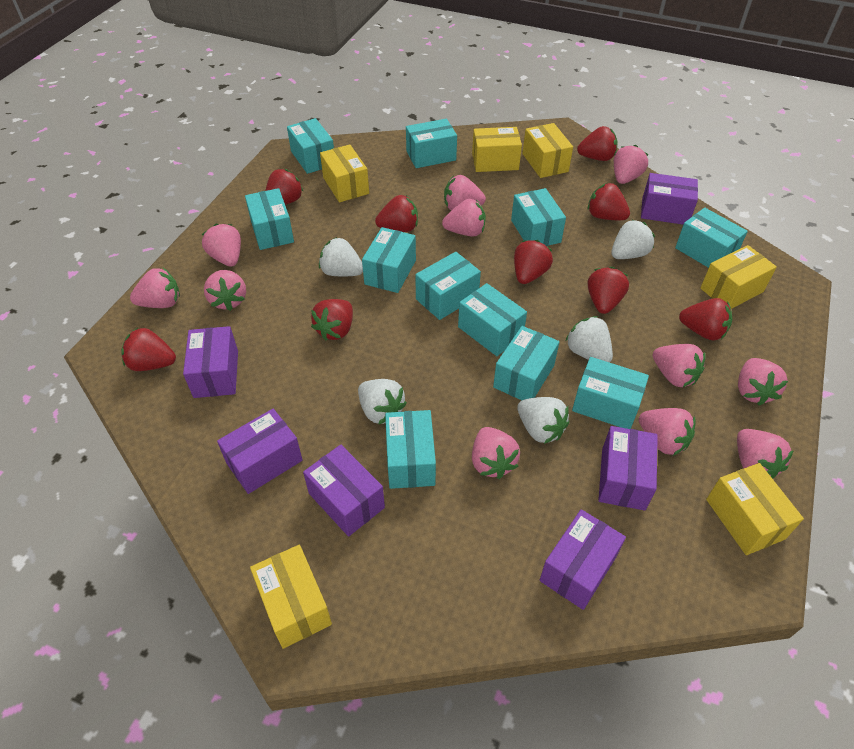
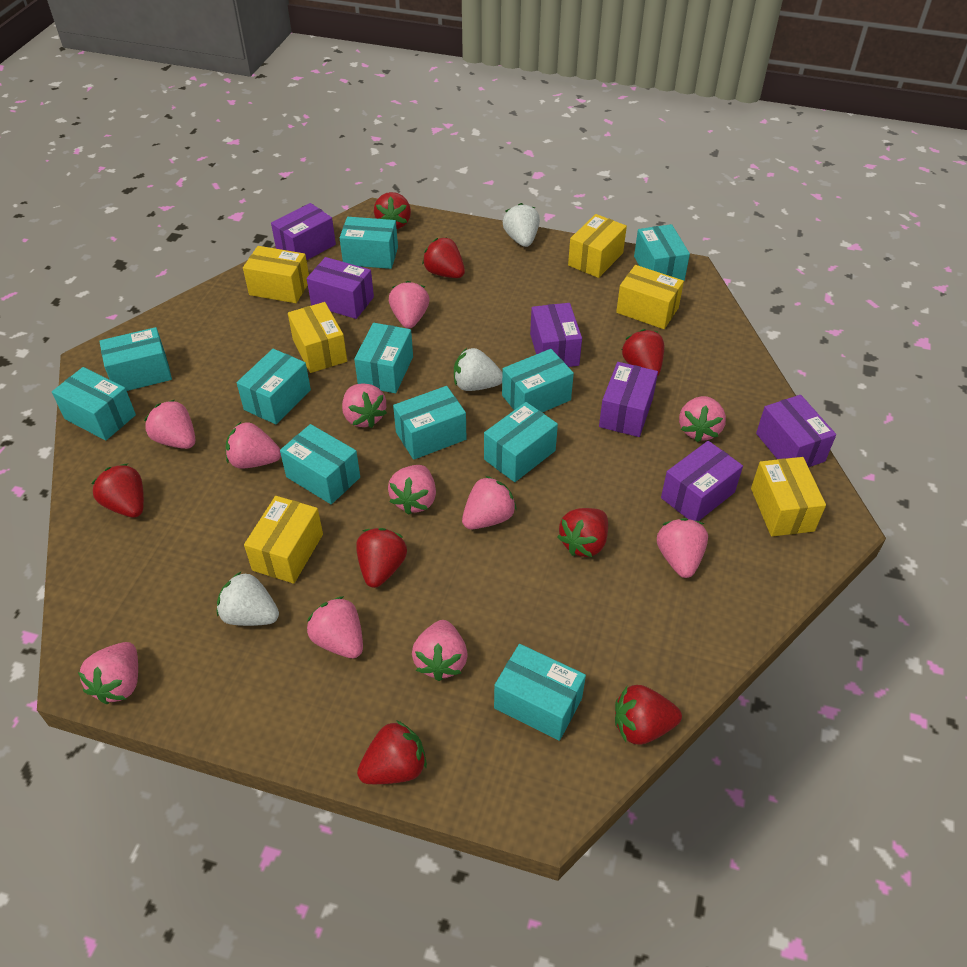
red strawberry: 9 -> 8
white strawberry: 5 -> 3

